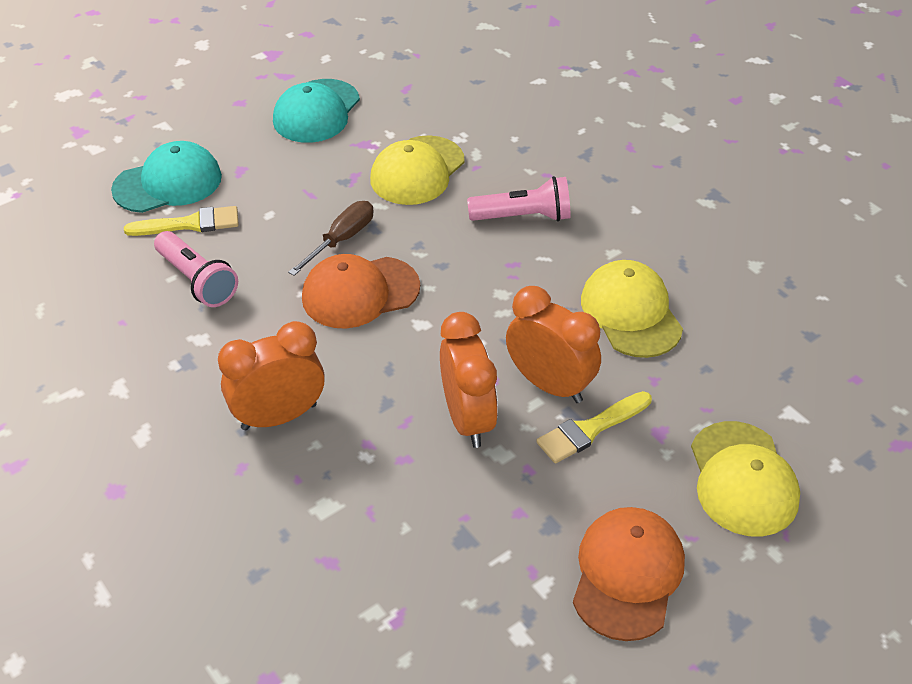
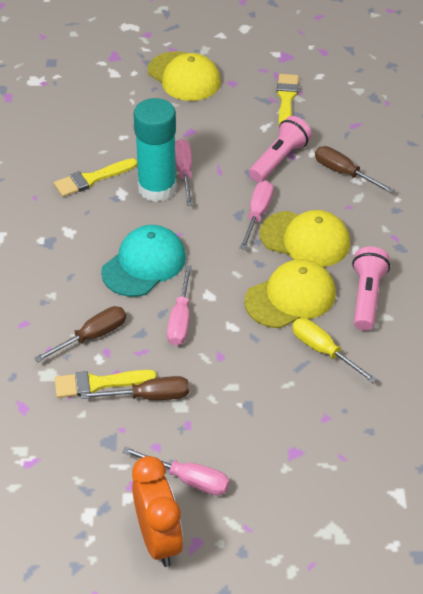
brown screwdriver: 1 -> 3
orange cap: 2 -> 0
orange clock: 3 -> 1
pink screwdriver: 0 -> 4
turquoise cap: 2 -> 1
turquoise glue stick: 0 -> 1
yellow brush: 2 -> 3
yellow screwdriver: 0 -> 1

